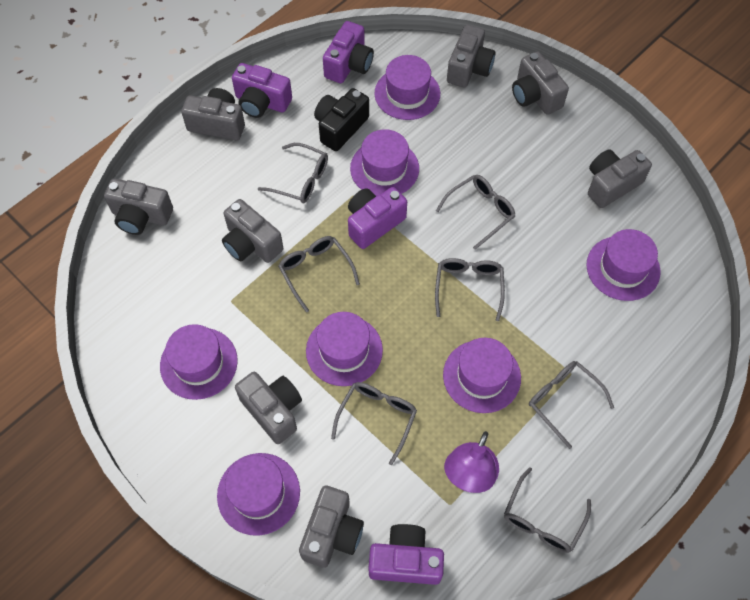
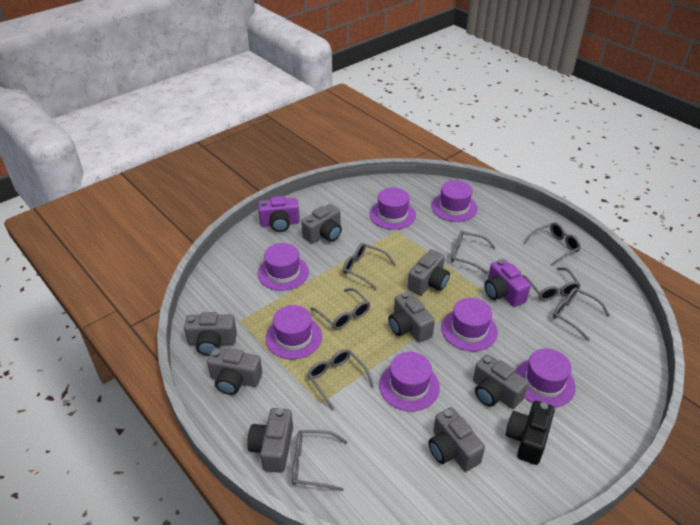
grey glasses: 7 -> 8
purple camera: 4 -> 2
purple lamp: 1 -> 0

